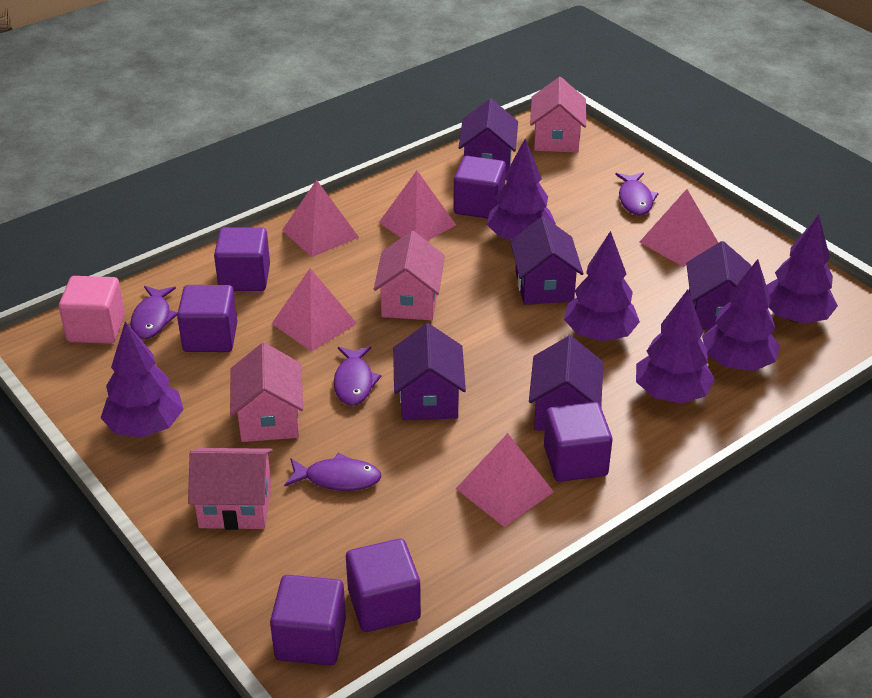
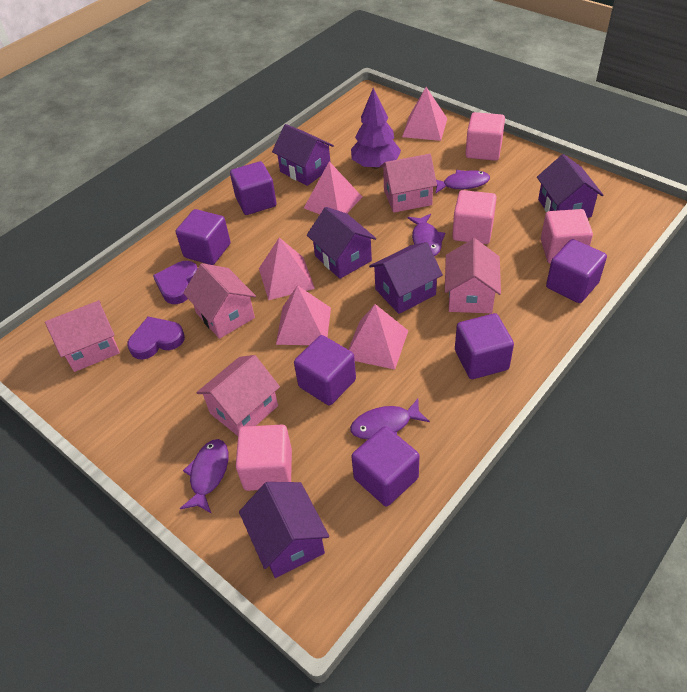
pink cube: 1 -> 4
pink house: 4 -> 5
purple heart: 0 -> 2
purple tree: 6 -> 1

